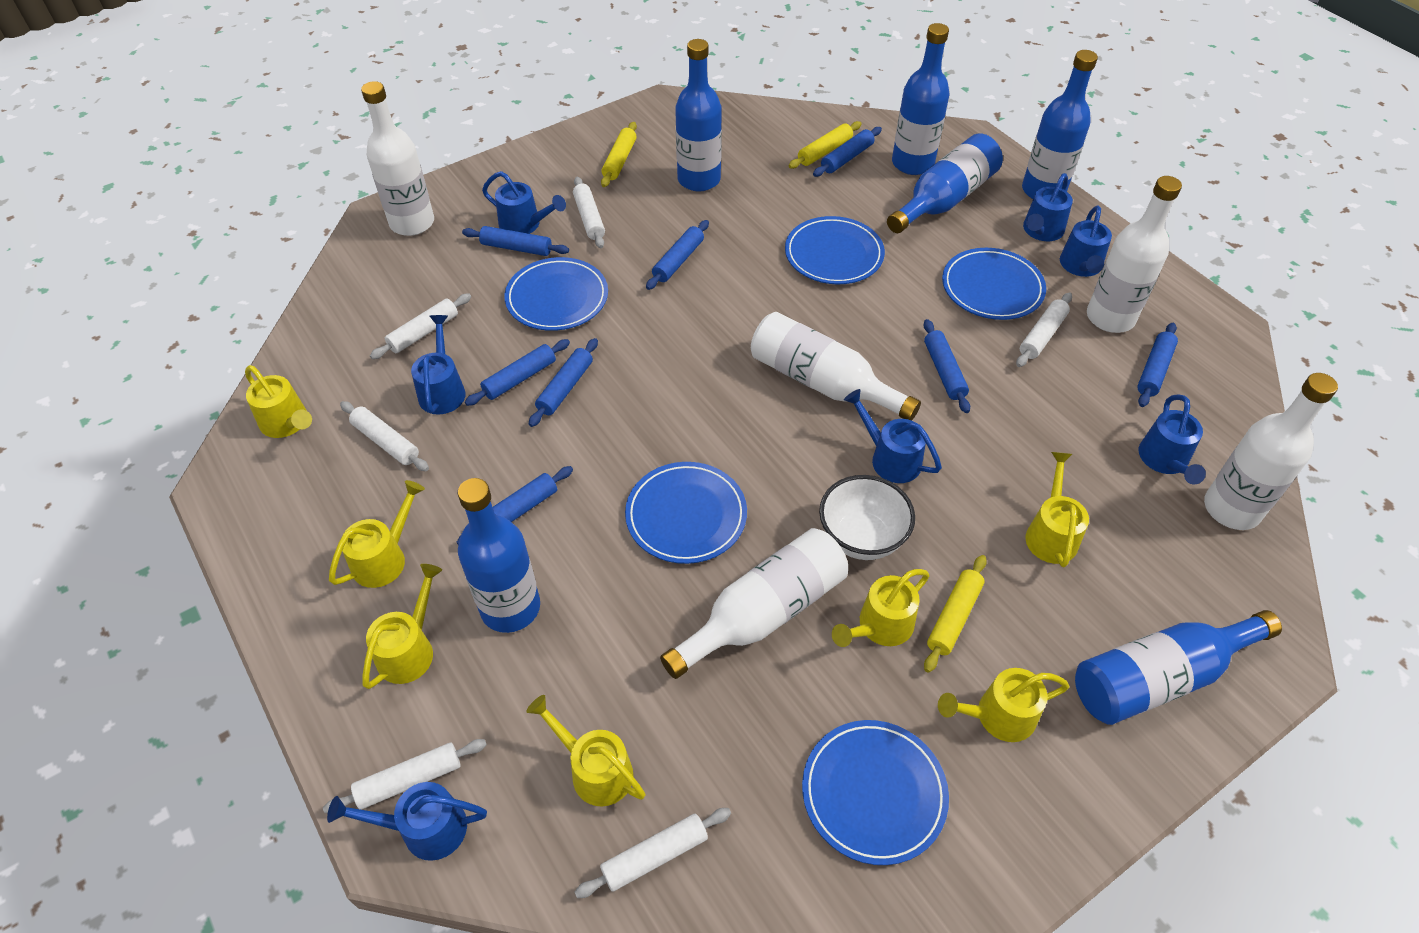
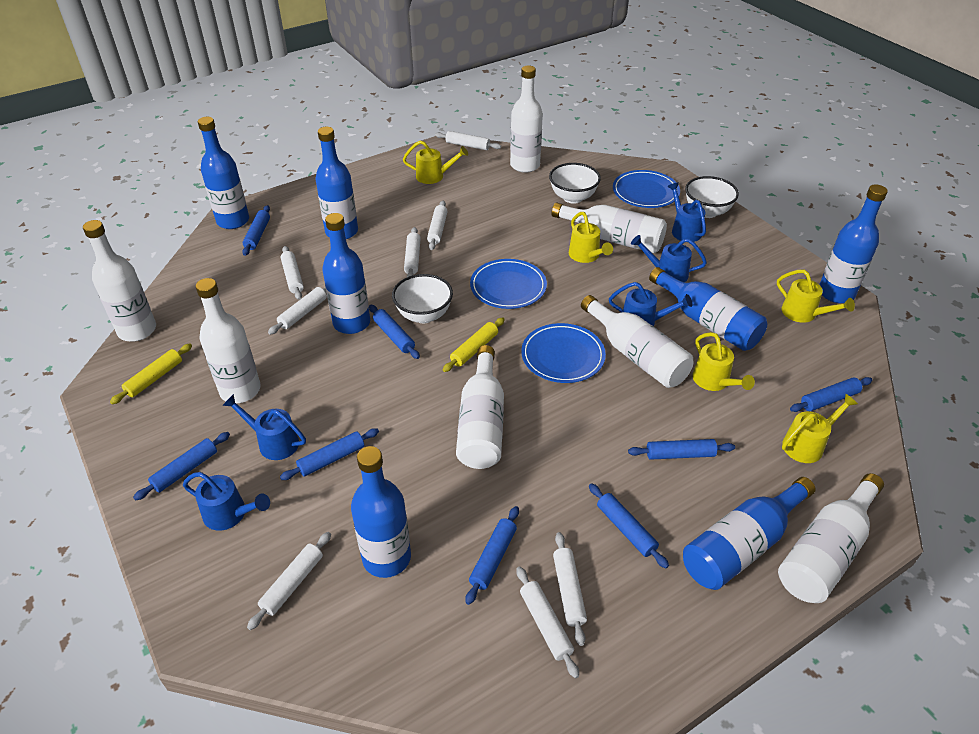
blue bottle: 6 -> 7
blue plate: 5 -> 3
blue watering can: 7 -> 5
white bottle: 5 -> 7
white bowl: 1 -> 3
white rolling pin: 6 -> 8
yellow rolling pin: 3 -> 2
yellow watering can: 7 -> 5

